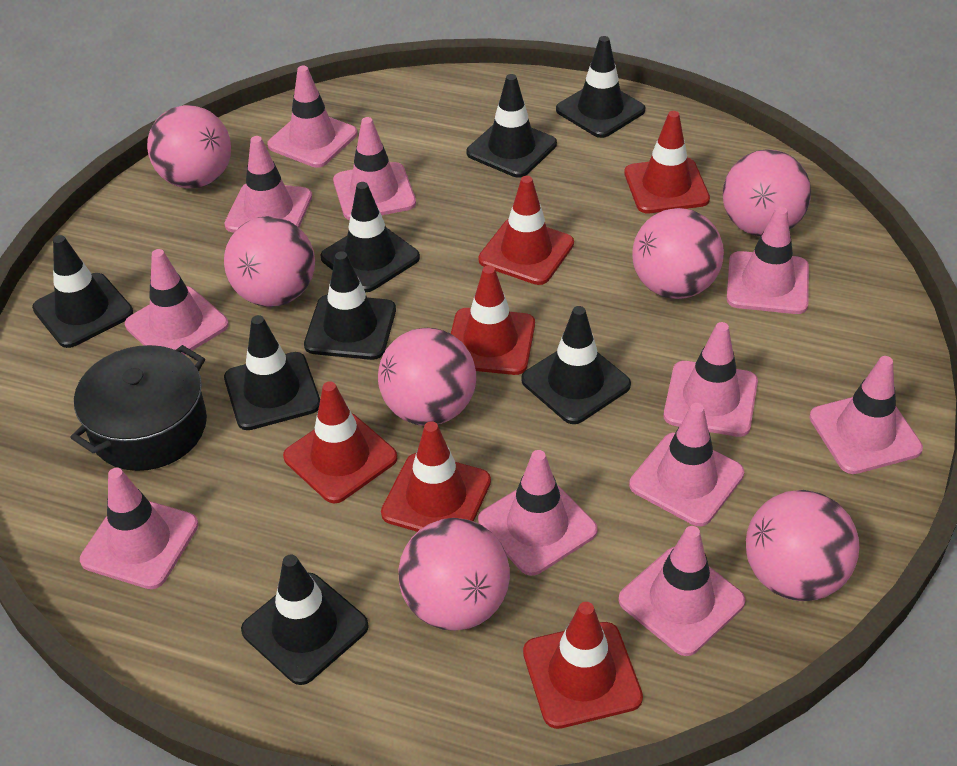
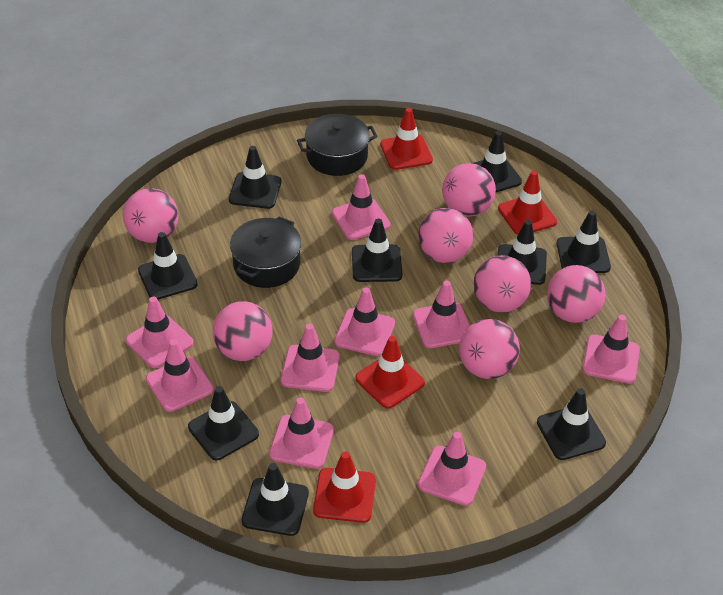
black pot: 1 -> 2
black traffic cone: 8 -> 9
pink traffic cone: 11 -> 9
red traffic cone: 6 -> 4

